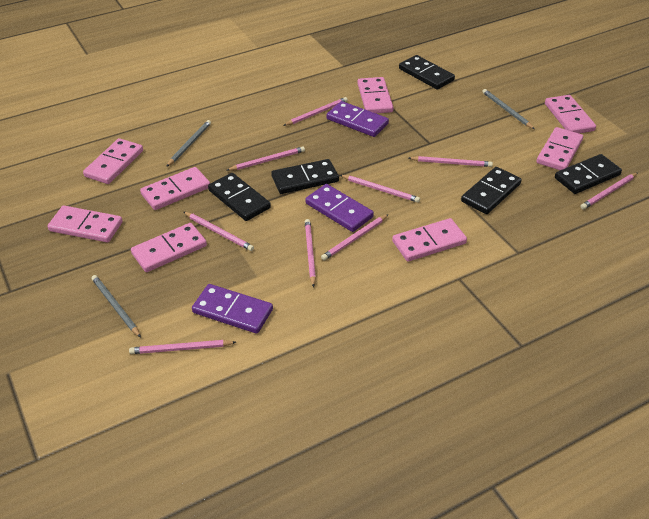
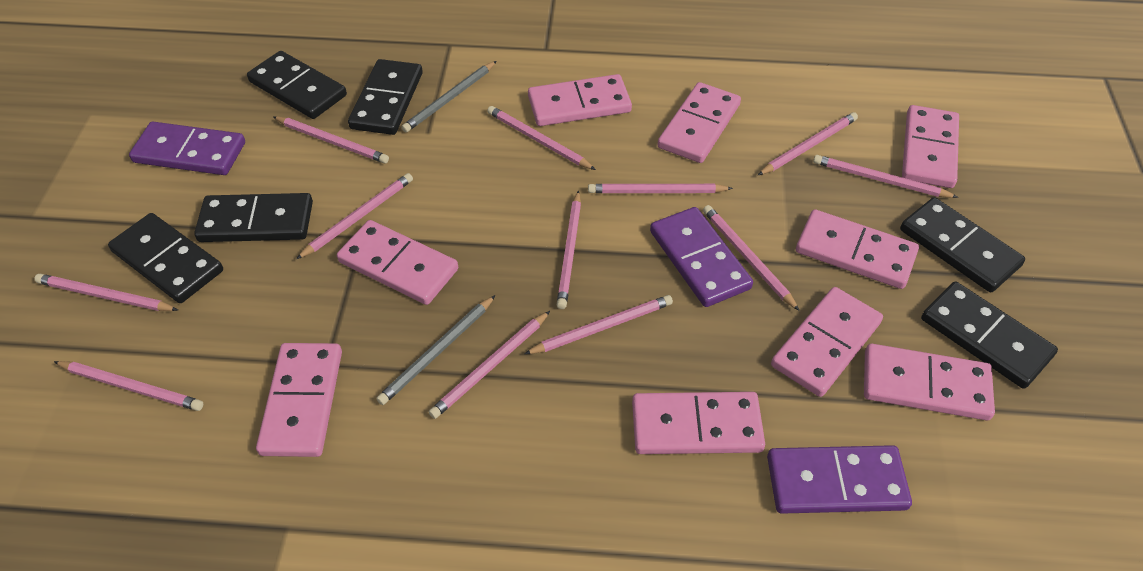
black domino: 5 -> 6
grey pencil: 3 -> 2
pink domino: 8 -> 9
pink pencil: 9 -> 12

